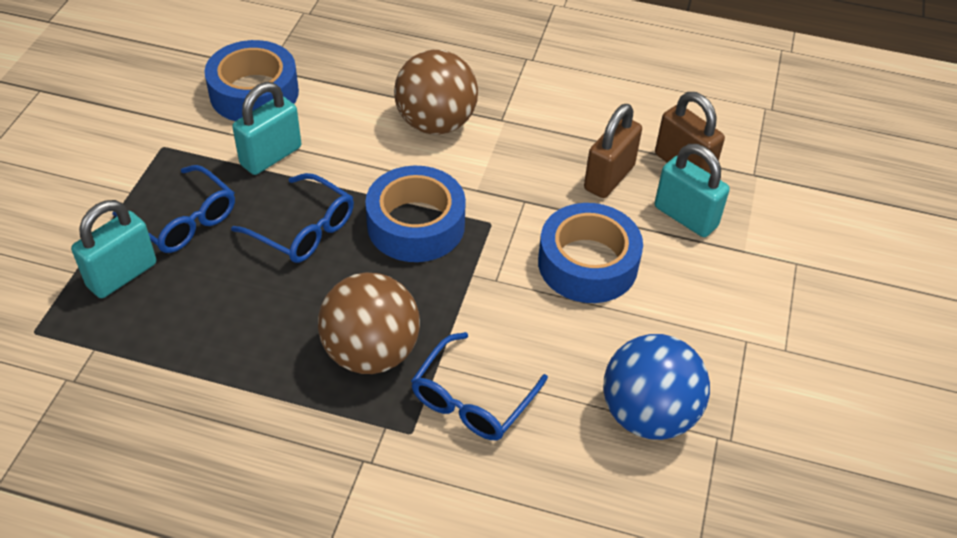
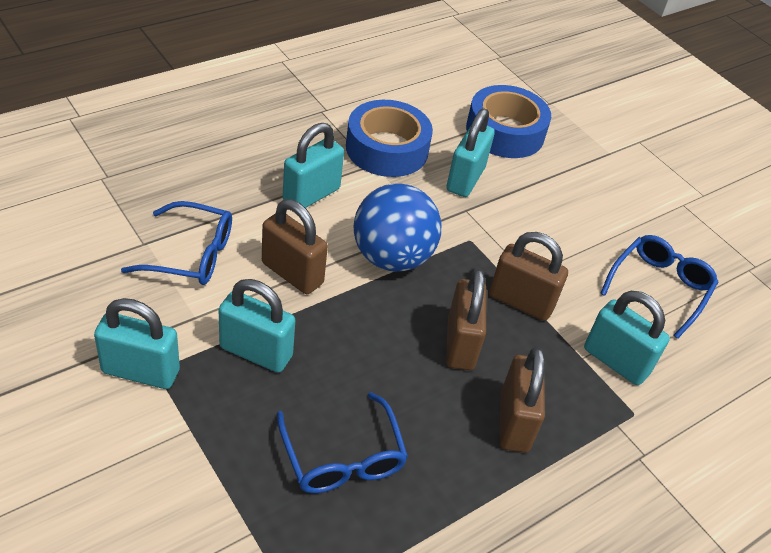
blue tape: 3 -> 2
brown ball: 2 -> 0
brown padlock: 2 -> 4
turquoise padlock: 3 -> 5

